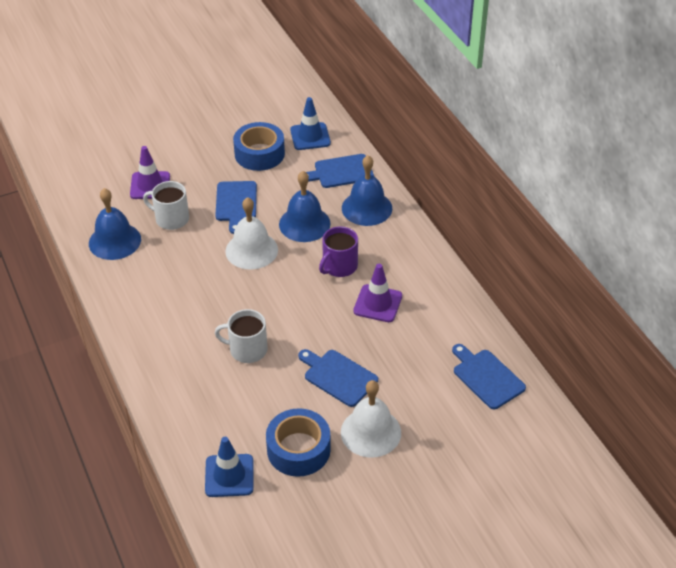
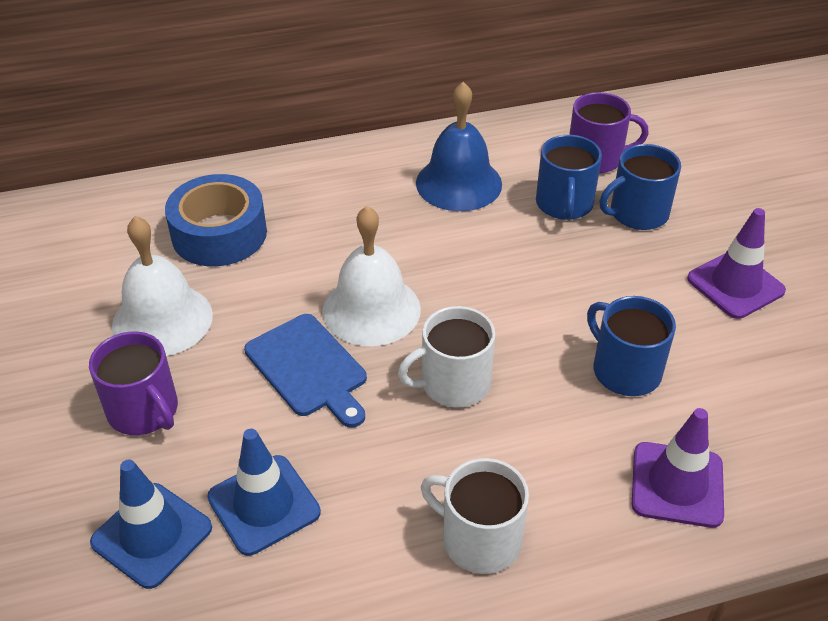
blue bell: 3 -> 1
blue cutting board: 4 -> 1
blue mug: 0 -> 3
blue tape: 2 -> 1
purple mug: 1 -> 2

